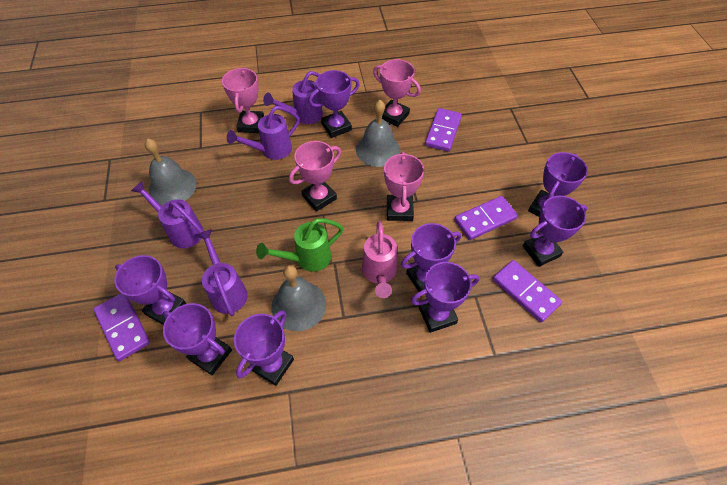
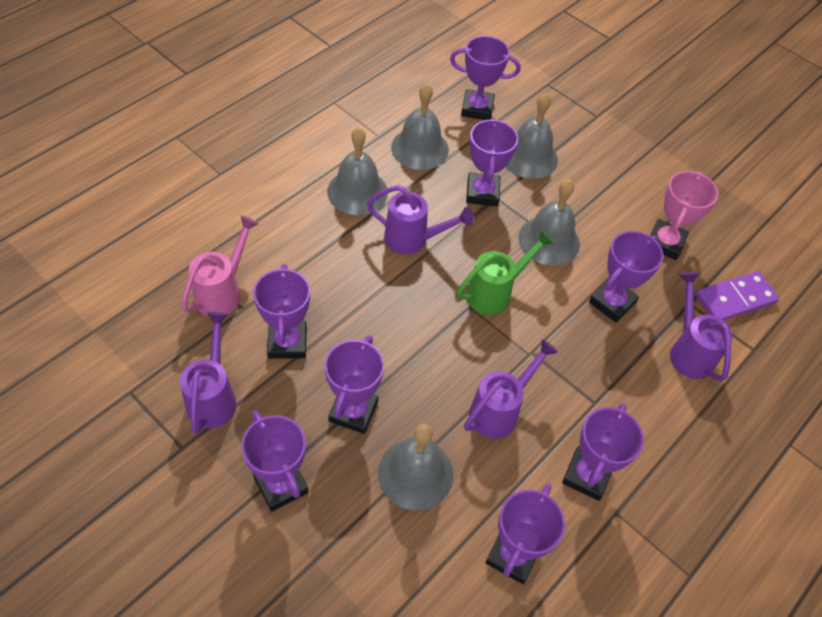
grey bell: 3 -> 5
pink trophy: 4 -> 1
purple domino: 4 -> 1

